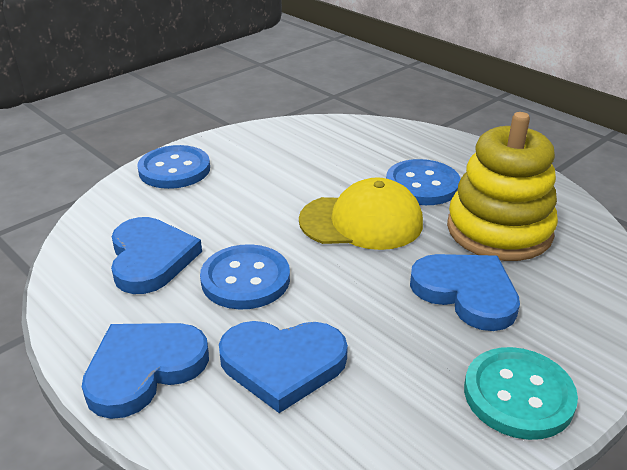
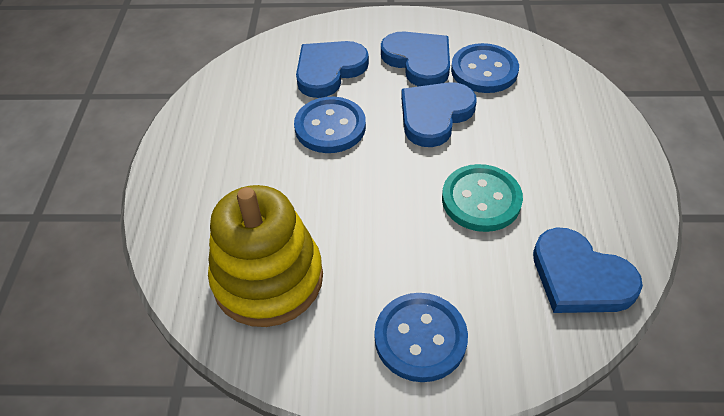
yellow cap: 1 -> 0

